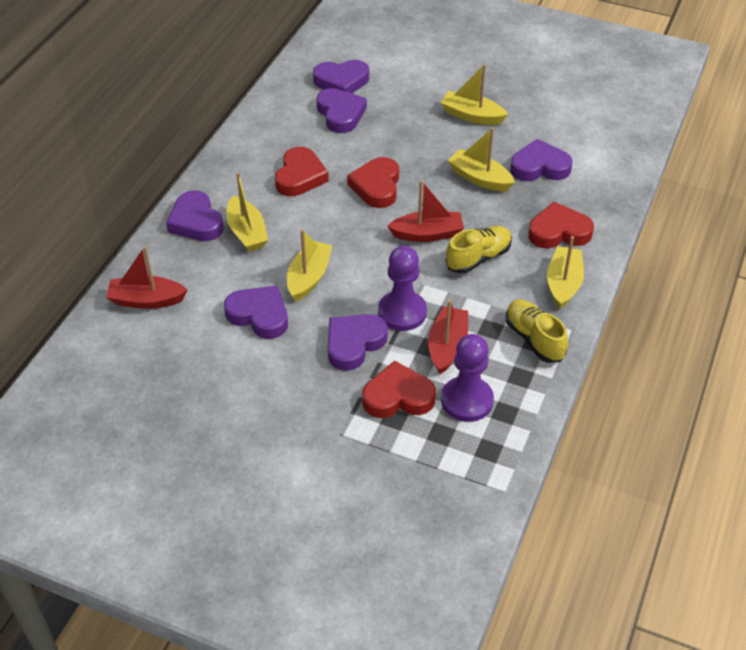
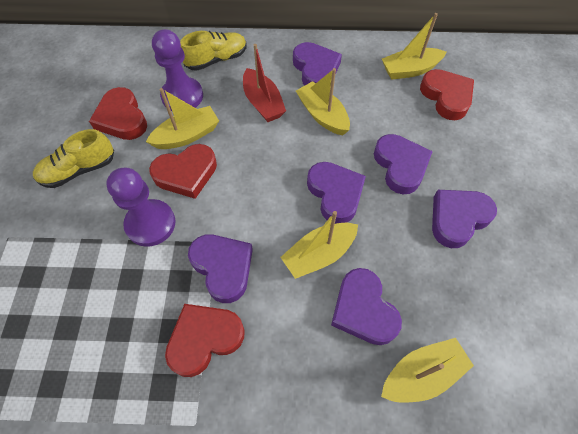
red boat: 3 -> 1

